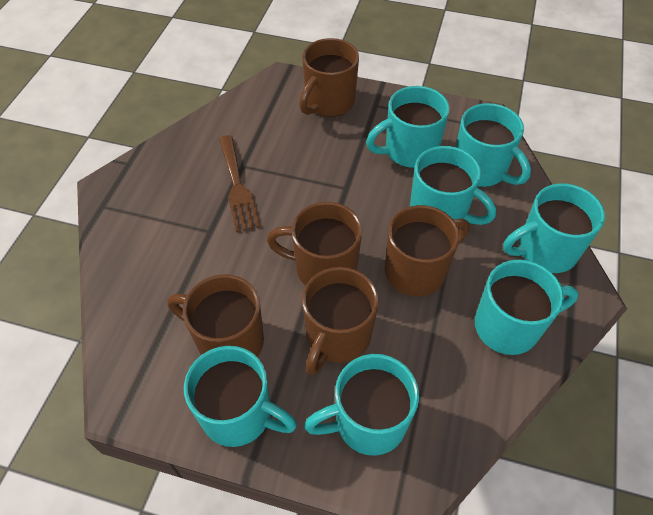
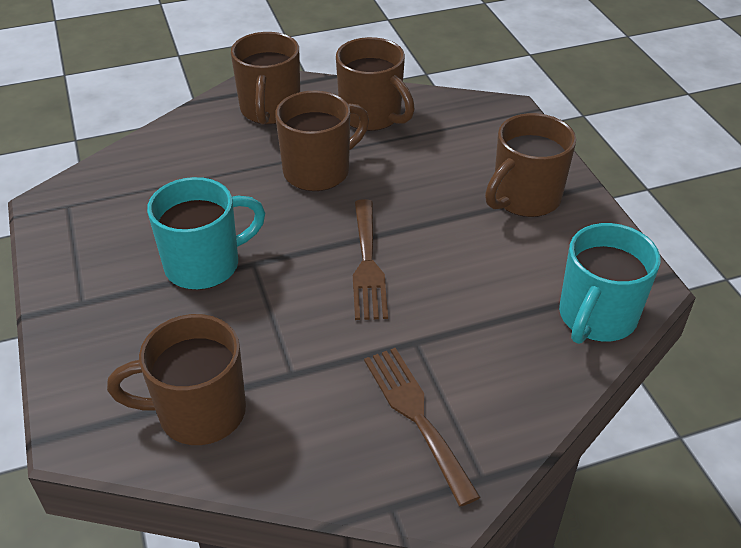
brown fork: 1 -> 2
turquoise mug: 7 -> 2

